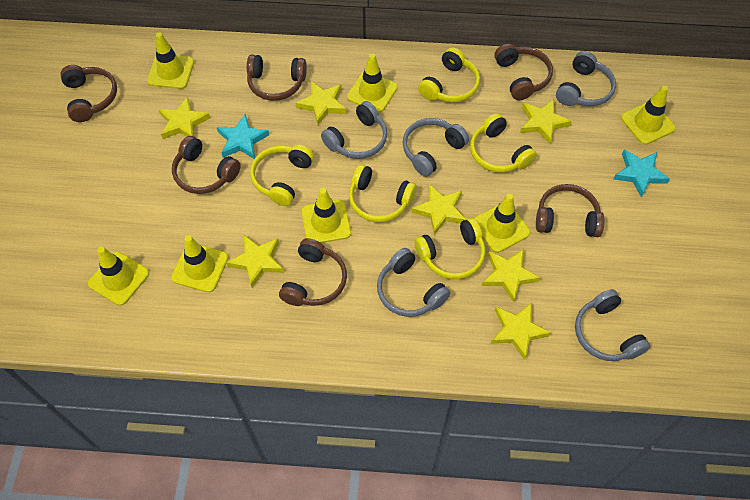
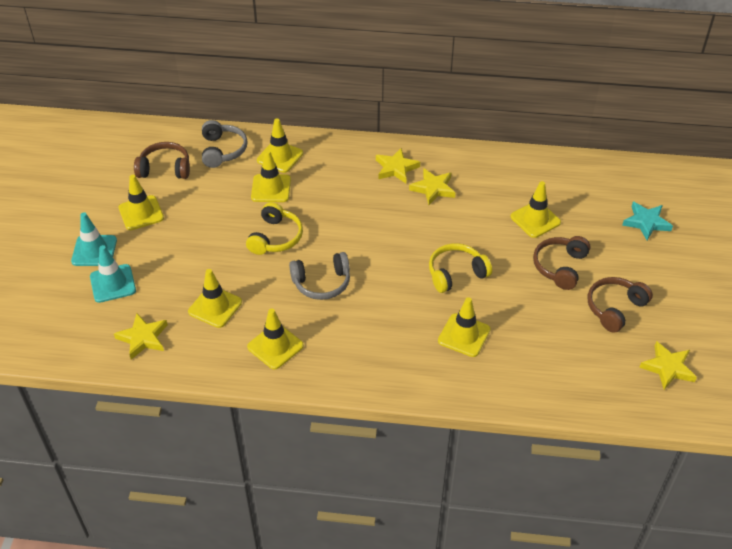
brown headphones: 6 -> 3
grey headphones: 5 -> 2
turquoise star: 2 -> 1
turquoise traffic cone: 0 -> 2
yellow headphones: 5 -> 2
yellow star: 7 -> 4

